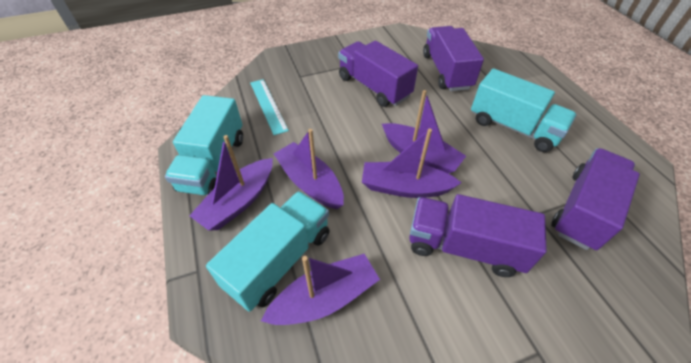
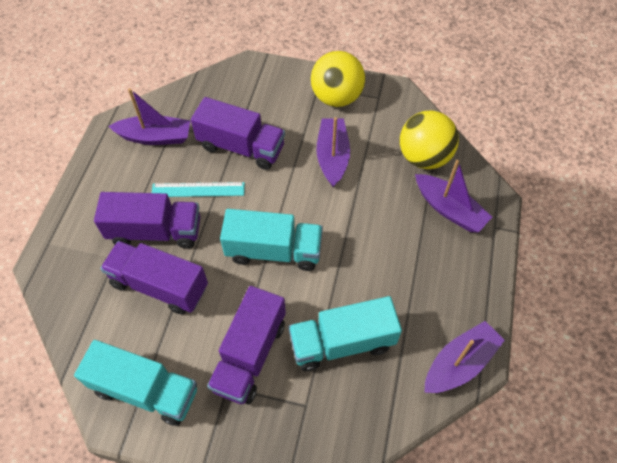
purple boat: 5 -> 4
yellow ball: 0 -> 2

